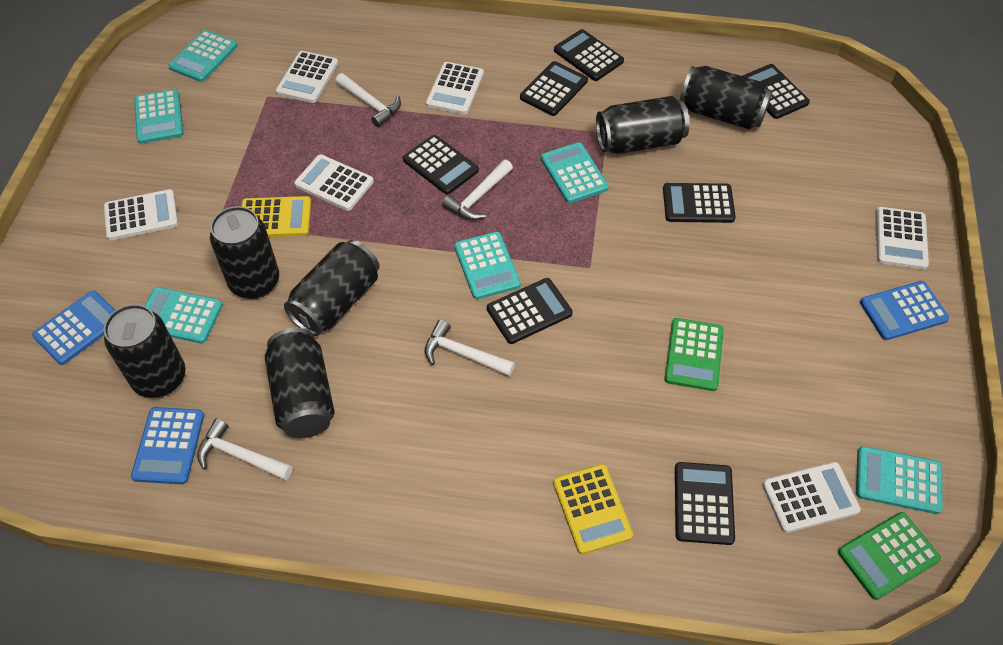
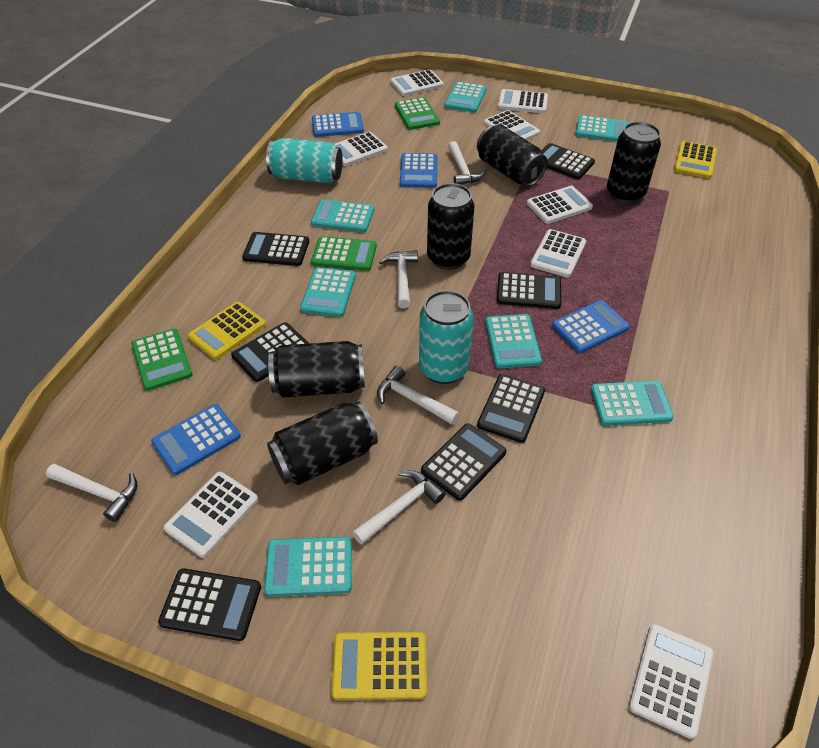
black can: 6 -> 5
blue calculator: 3 -> 4
green calculator: 2 -> 3
turquoise calculator: 6 -> 7
turquoise can: 0 -> 2
white calculator: 6 -> 8
white hammer: 4 -> 5
yellow calculator: 2 -> 3

